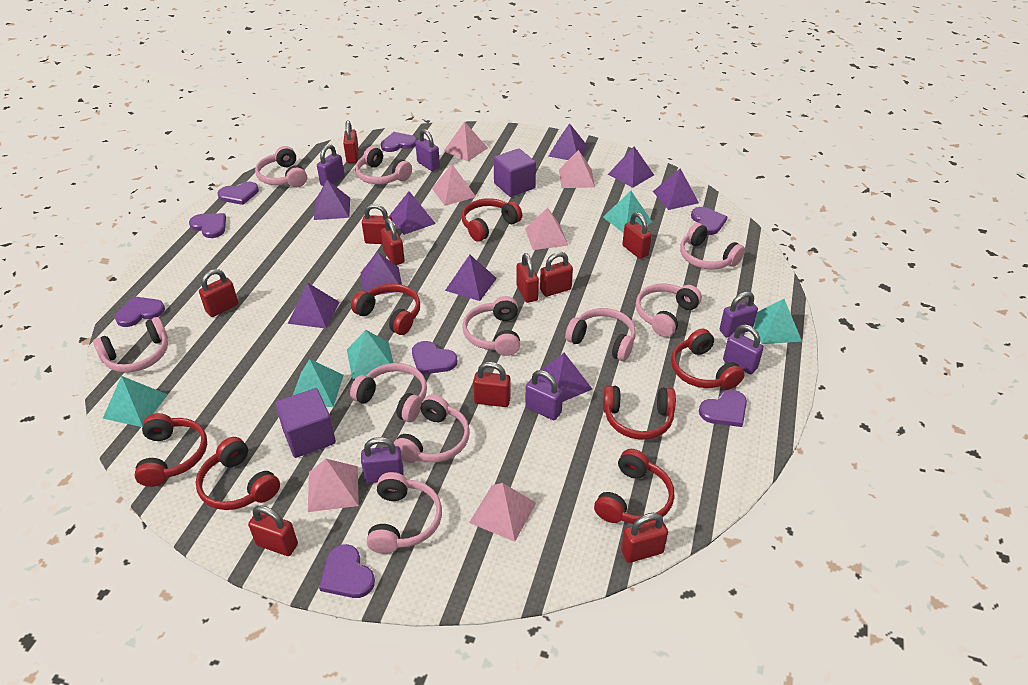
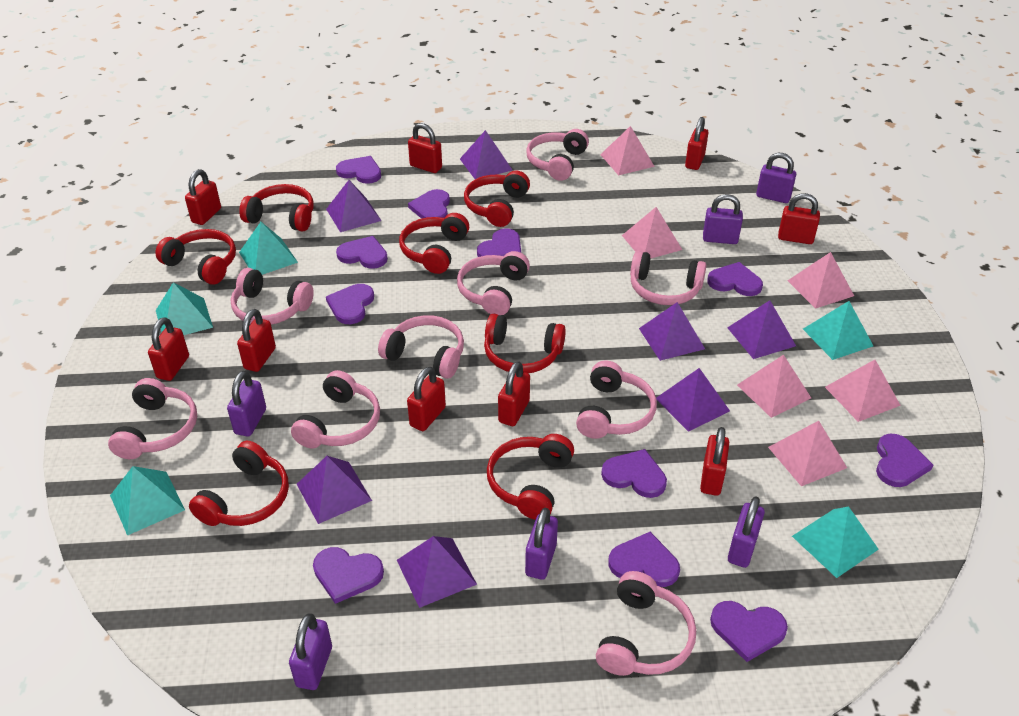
pink headphones: 10 -> 9
purple cube: 2 -> 0
purple heart: 8 -> 11
purple pyramid: 9 -> 7
red padlock: 10 -> 9

